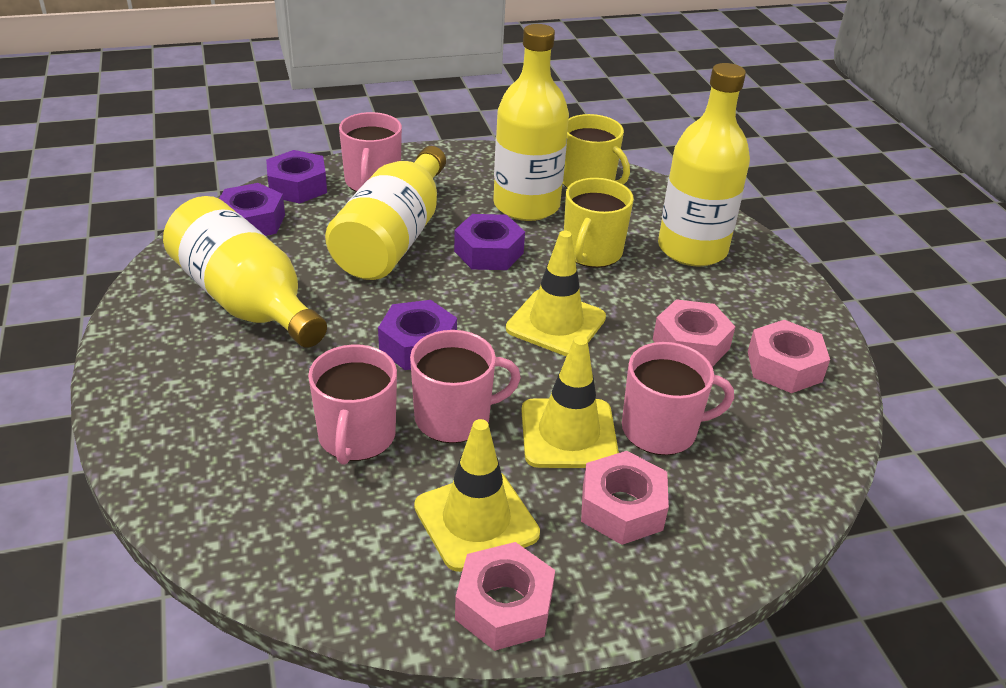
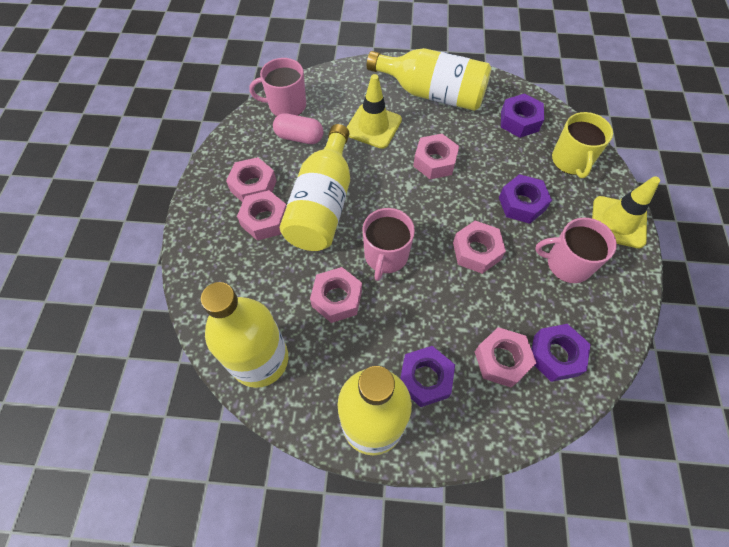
pink capsule: 0 -> 1
pink mug: 4 -> 3
pink nut: 4 -> 6
yellow mug: 2 -> 1
yellow traffic cone: 3 -> 2

